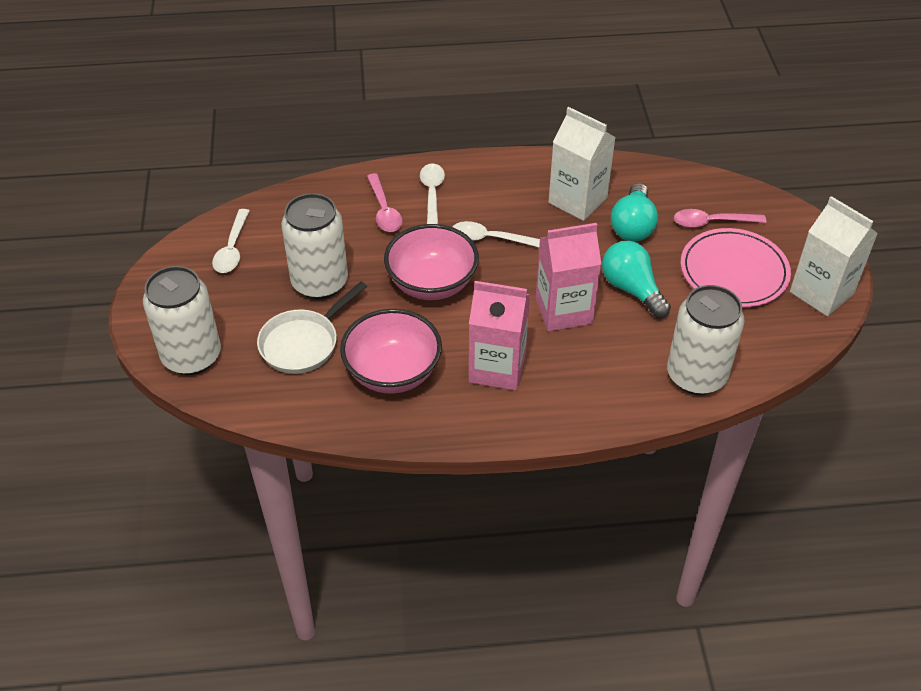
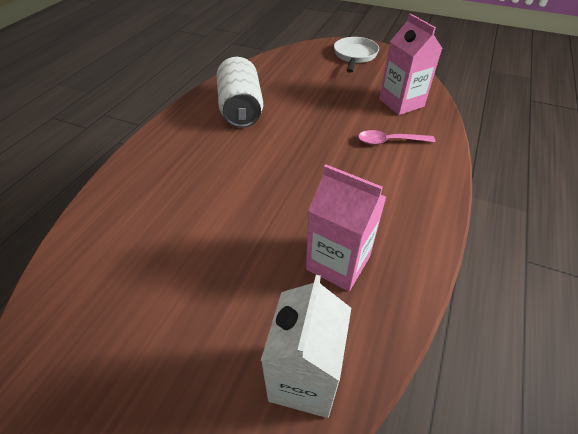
pink bowl: 2 -> 0
pink plate: 1 -> 0
pink spoon: 2 -> 1
turquoise light bulb: 2 -> 0
white can: 3 -> 1
white carton: 2 -> 1
white spoon: 3 -> 0

